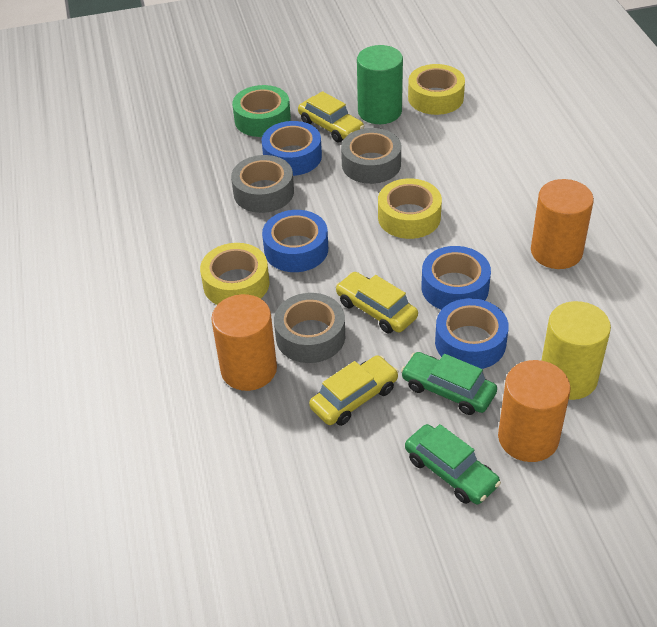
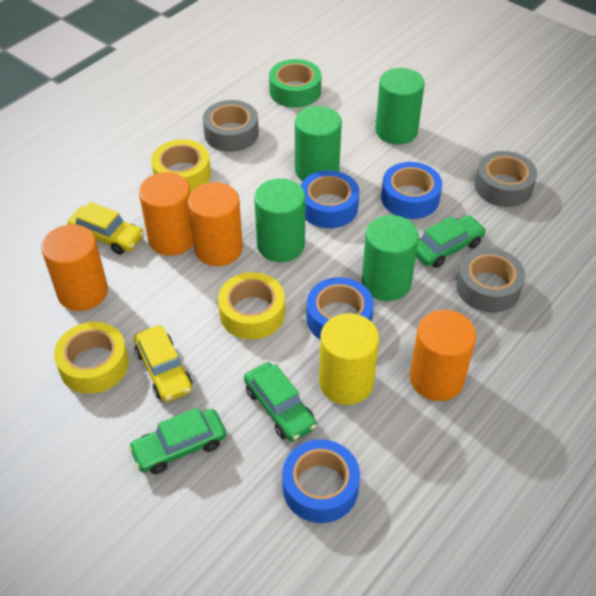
green car: 2 -> 3
green cylinder: 1 -> 4
orange cylinder: 3 -> 4
yellow car: 3 -> 2

